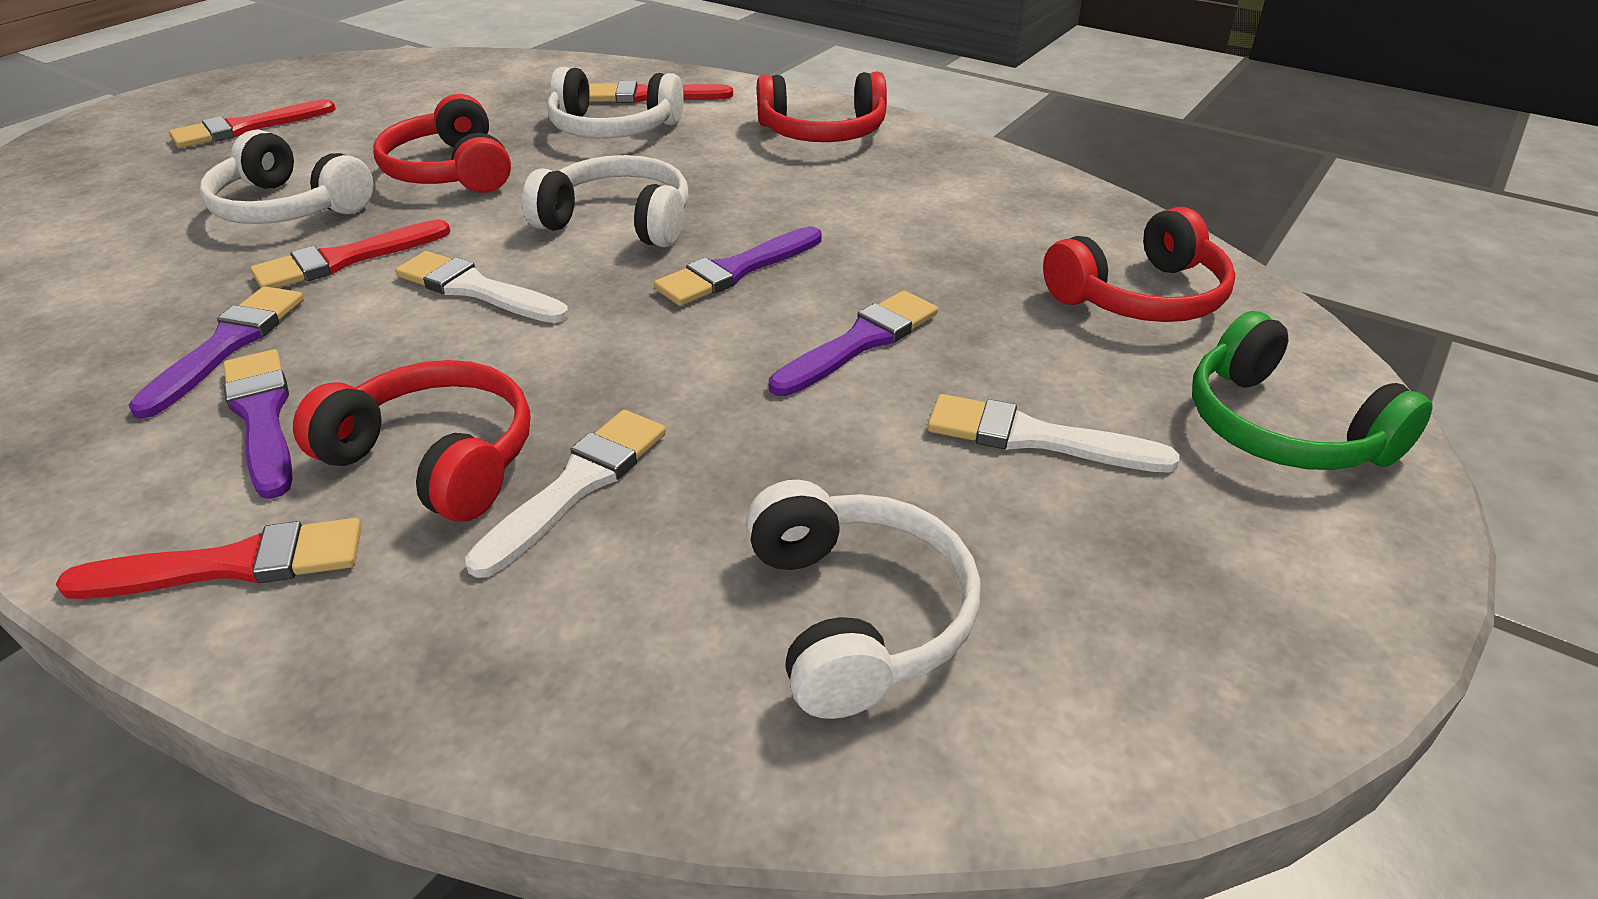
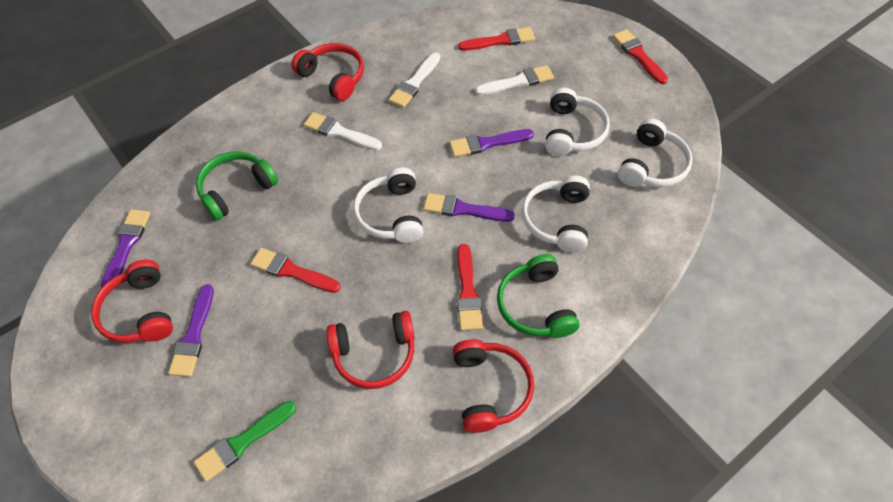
green brush: 0 -> 1
green headphones: 1 -> 2

